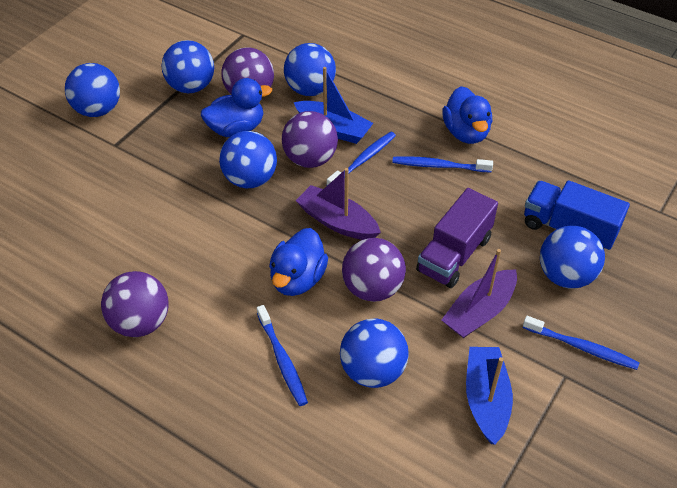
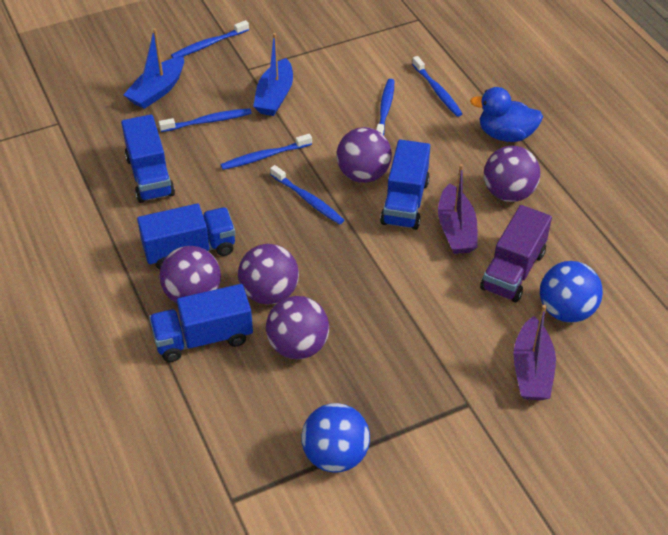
blue ball: 6 -> 2
blue duck: 3 -> 1
blue toothbrush: 4 -> 6
blue truck: 1 -> 4
purple ball: 4 -> 5

